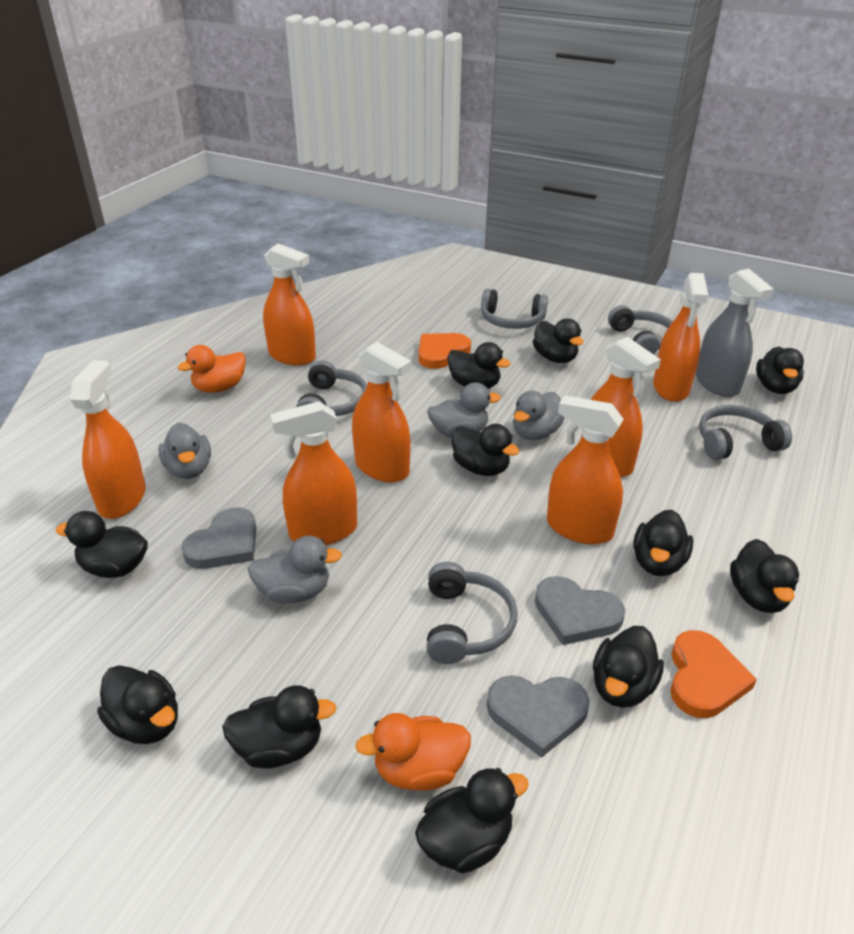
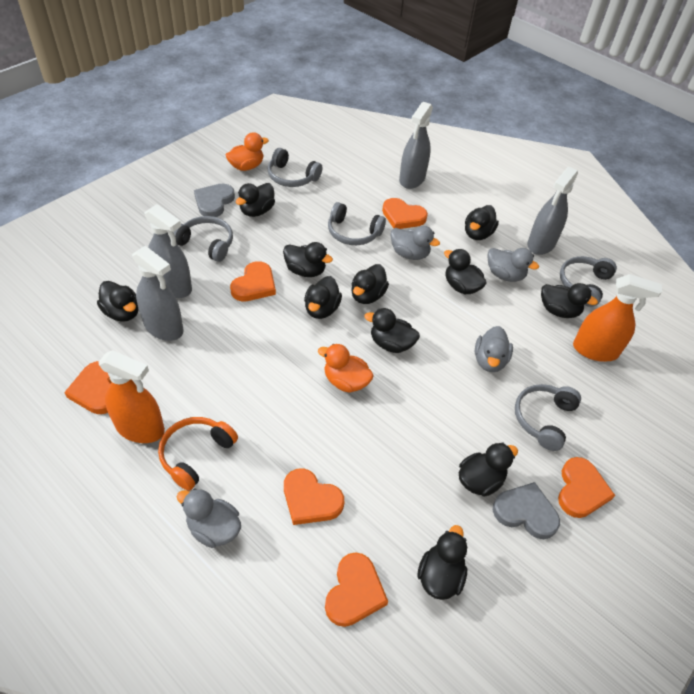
grey heart: 3 -> 2
grey spray bottle: 1 -> 4
orange headphones: 0 -> 1
orange heart: 2 -> 6
orange spray bottle: 7 -> 2

